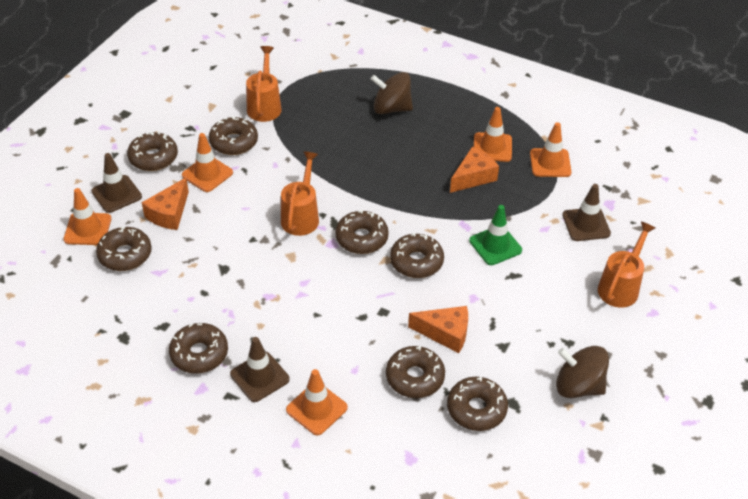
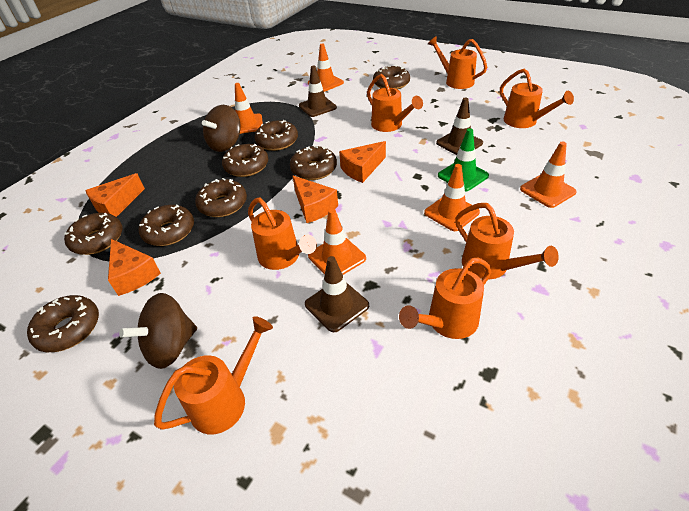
orange cheese: 3 -> 4
orange watering can: 3 -> 7

